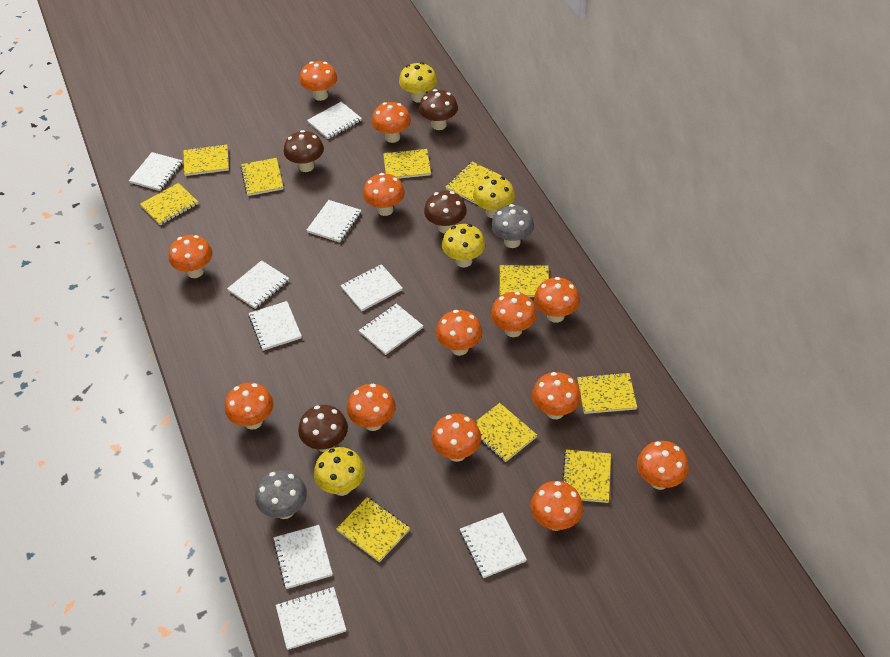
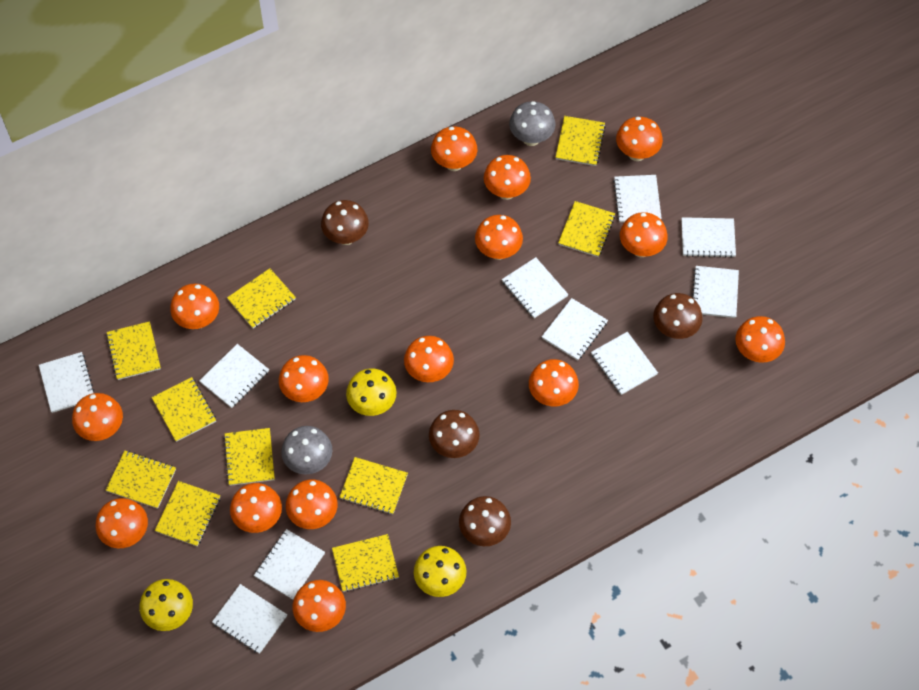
orange mushroom: 13 -> 15
yellow mushroom: 4 -> 3

